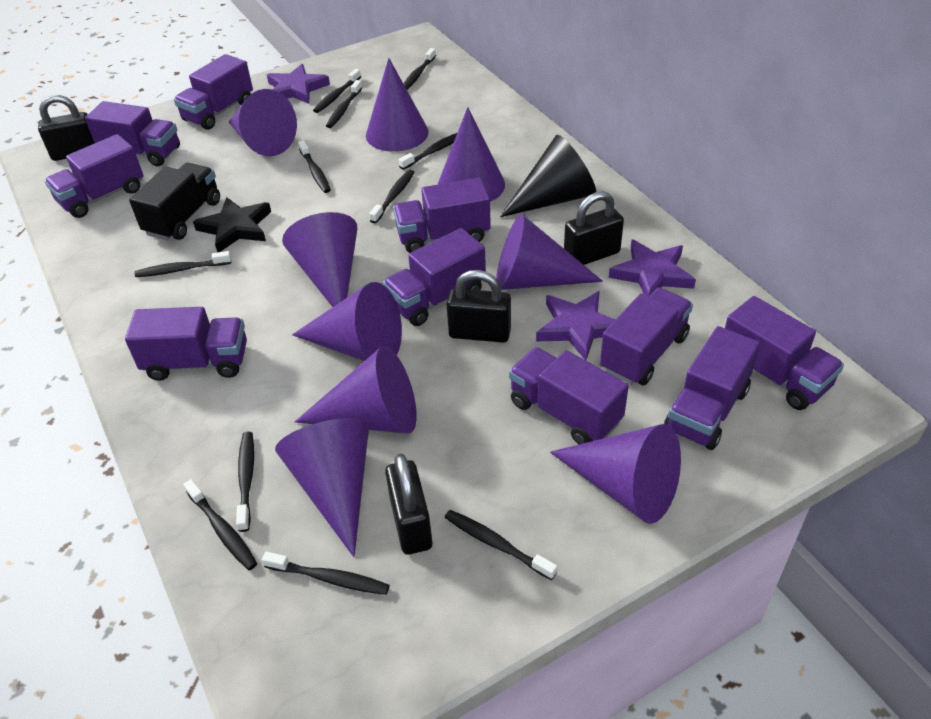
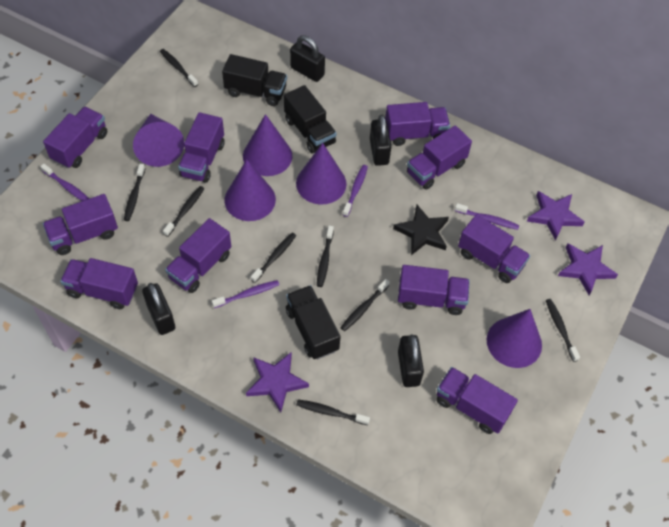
black cone: 1 -> 0
black toothbrush: 11 -> 8
black truck: 1 -> 3
purple cone: 9 -> 5
purple toothbrush: 0 -> 4

